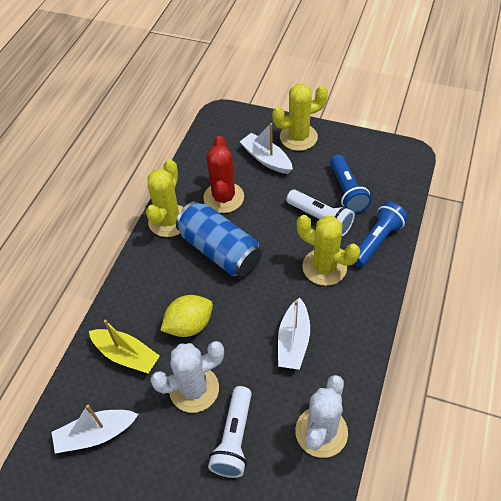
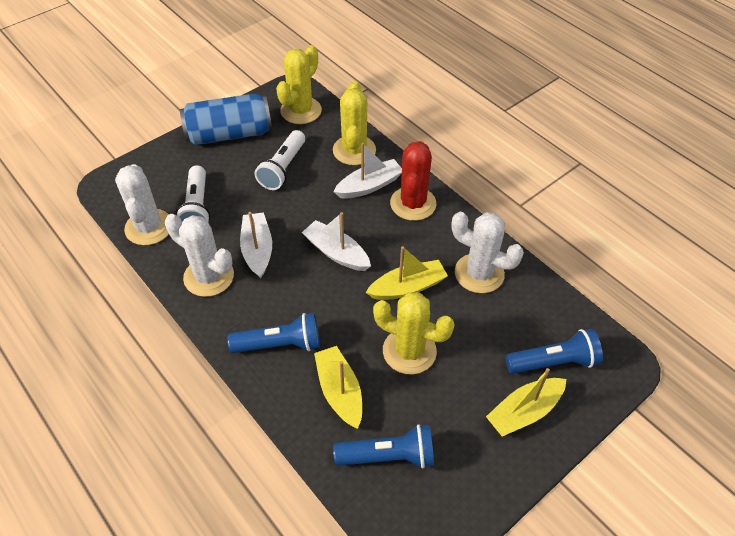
blue flashlight: 2 -> 3
white cactus: 2 -> 3
yellow boat: 1 -> 3
yellow lemon: 1 -> 0

